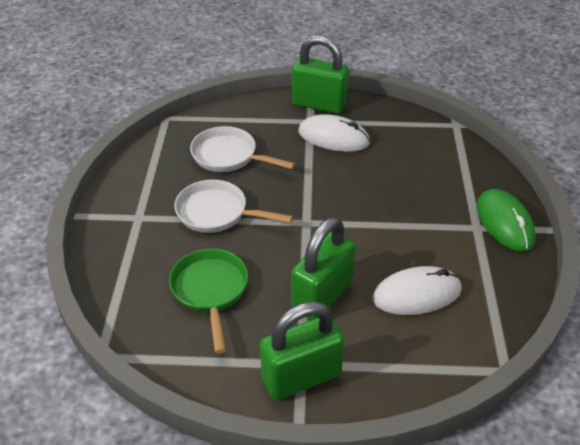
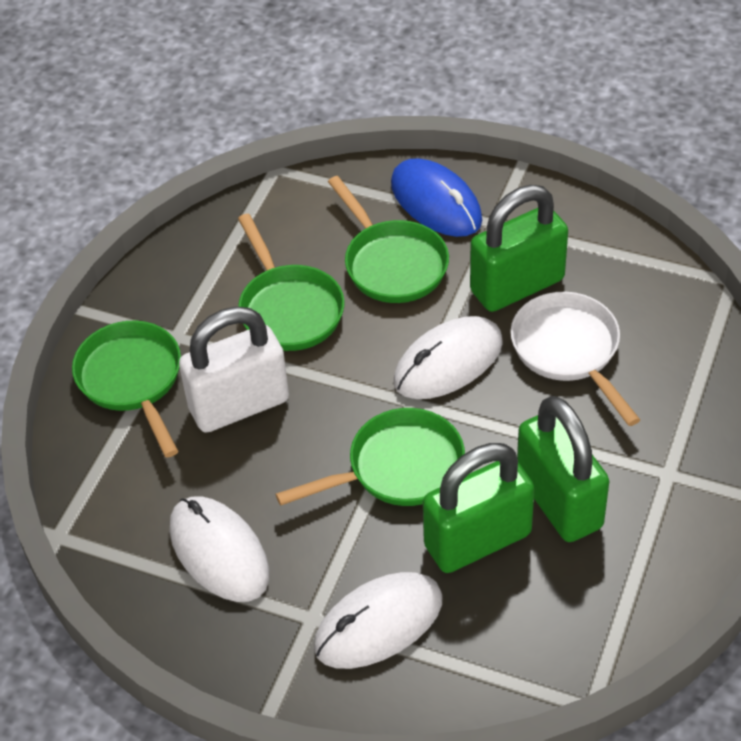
blue mouse: 0 -> 1
green mouse: 1 -> 0
green pan: 1 -> 4
white mouse: 2 -> 3
white padlock: 0 -> 1
white pan: 2 -> 1

